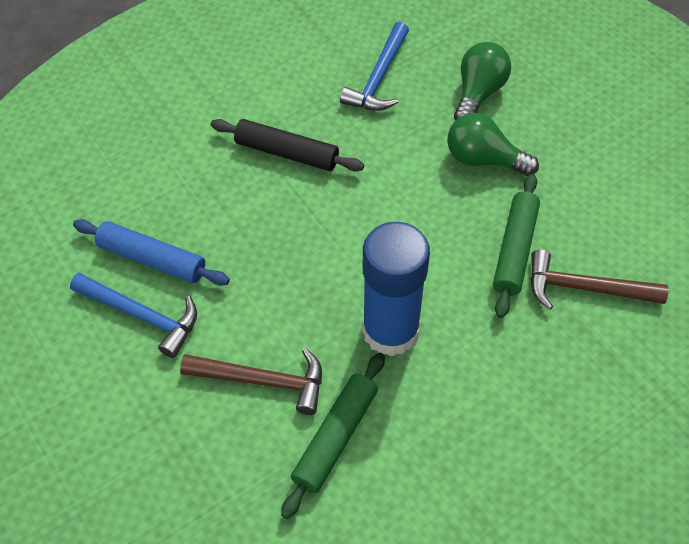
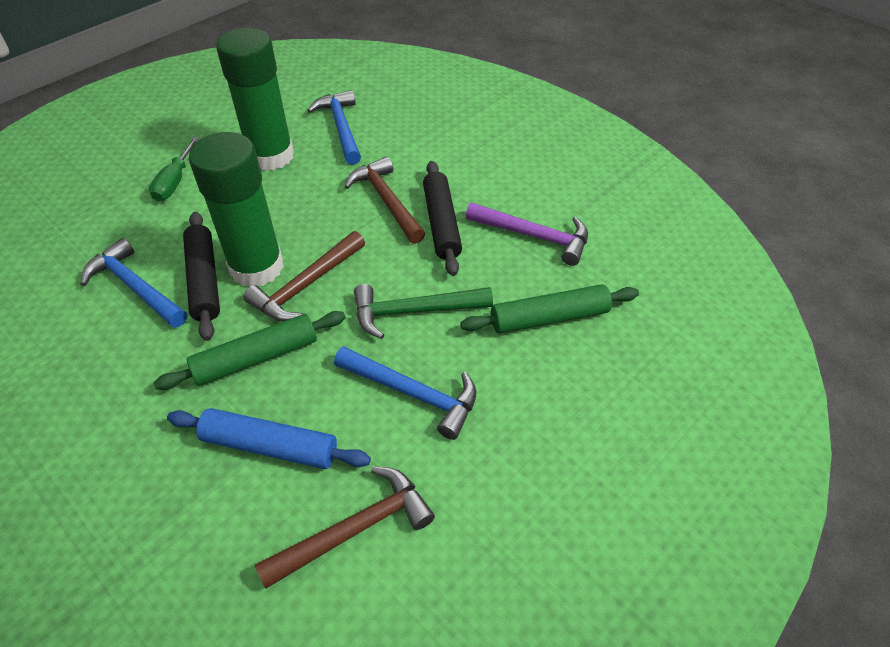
black rolling pin: 1 -> 2
blue glue stick: 1 -> 0
blue hammer: 2 -> 3
brown hammer: 2 -> 3
green glue stick: 0 -> 2
green hammer: 0 -> 1
green light bulb: 2 -> 0
green screwdriver: 0 -> 1
purple hammer: 0 -> 1

